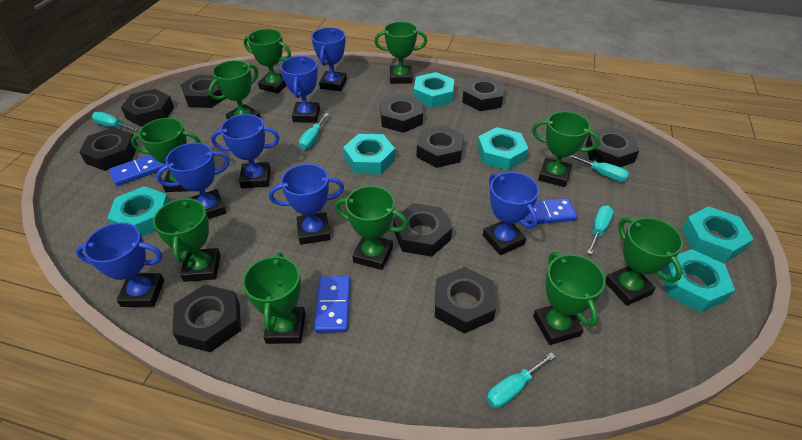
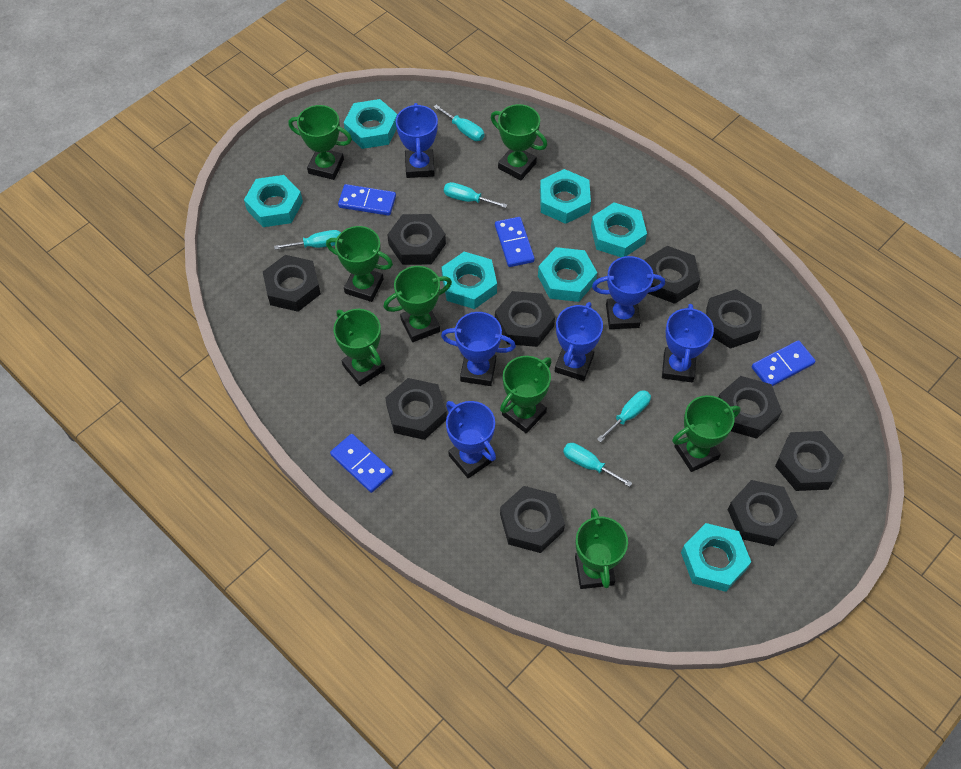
blue domino: 3 -> 4
blue trophy: 7 -> 6
green trophy: 10 -> 8
turquoise nut: 6 -> 7

